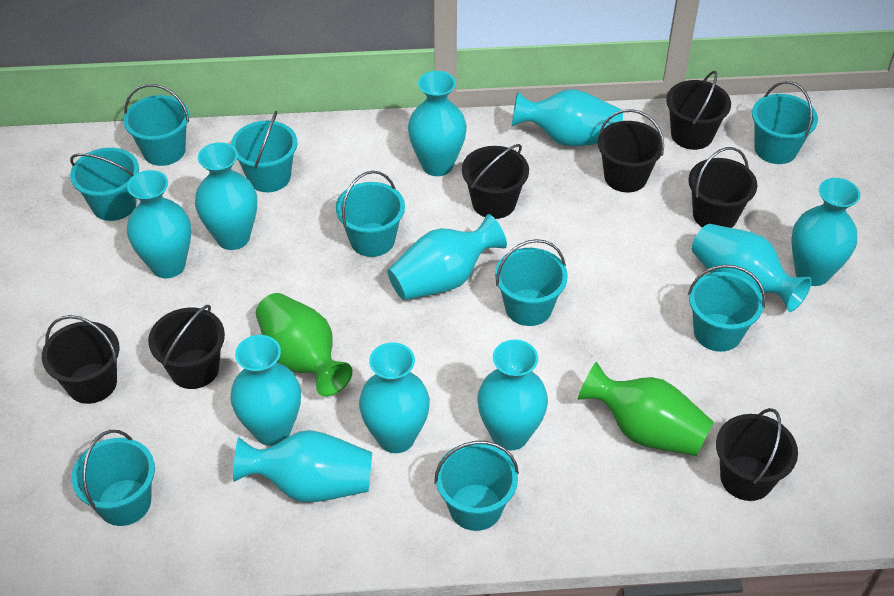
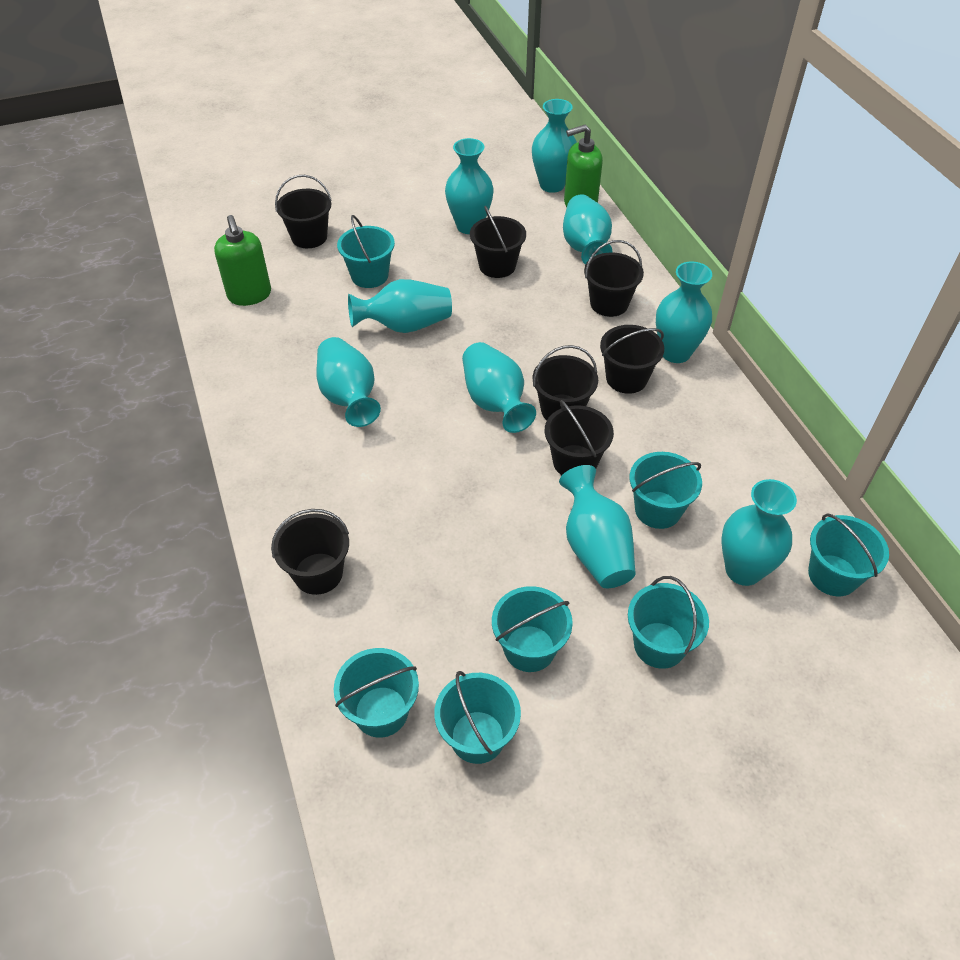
green soap dispenser: 0 -> 2
green vase: 2 -> 0
turquoise bucket: 9 -> 7
turquoise vase: 11 -> 9

